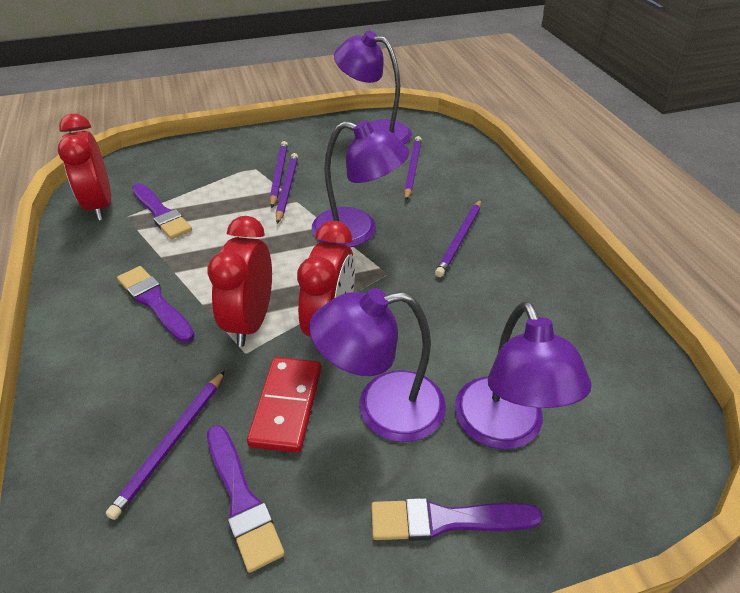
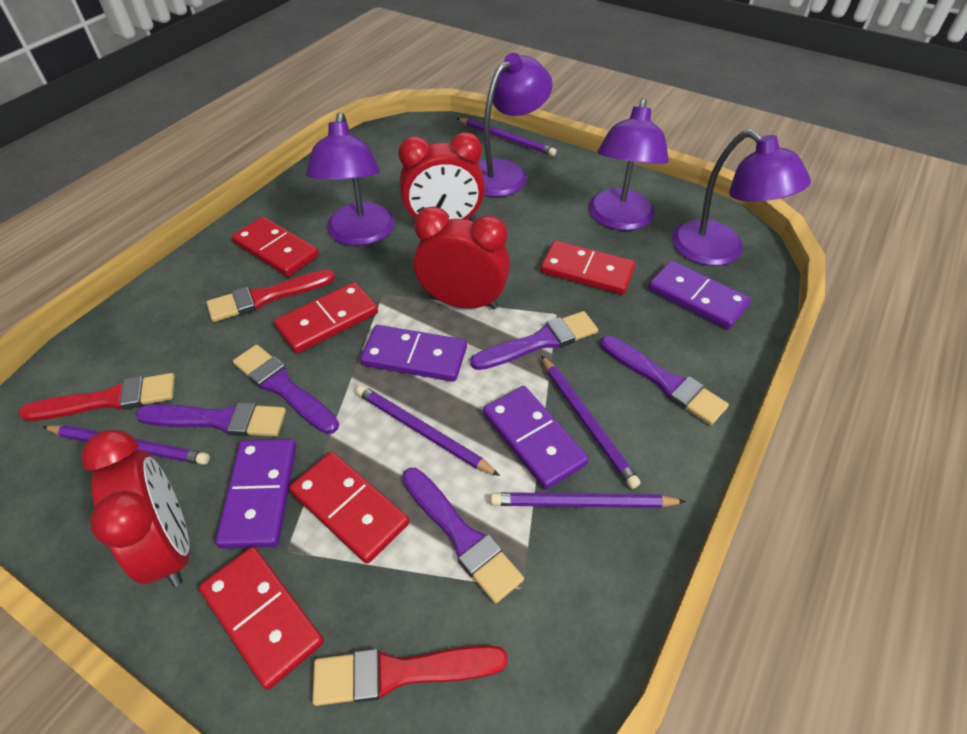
purple brush: 4 -> 5
purple domino: 0 -> 4
red brush: 0 -> 3
red domino: 1 -> 5

